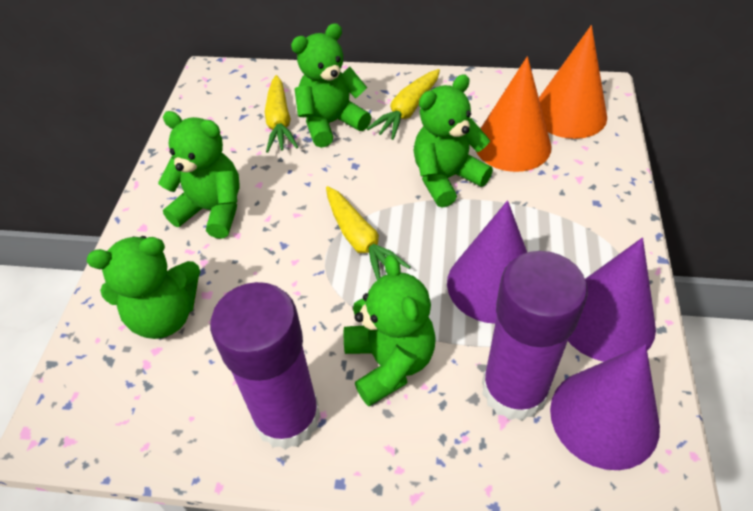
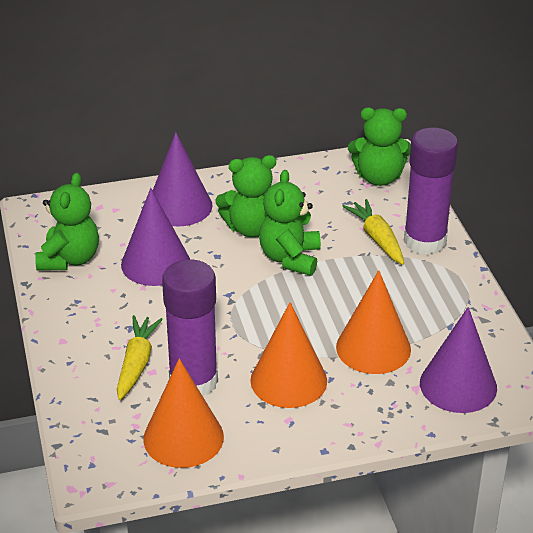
green teddy bear: 5 -> 4
orange cone: 2 -> 3
yellow carrot: 3 -> 2

